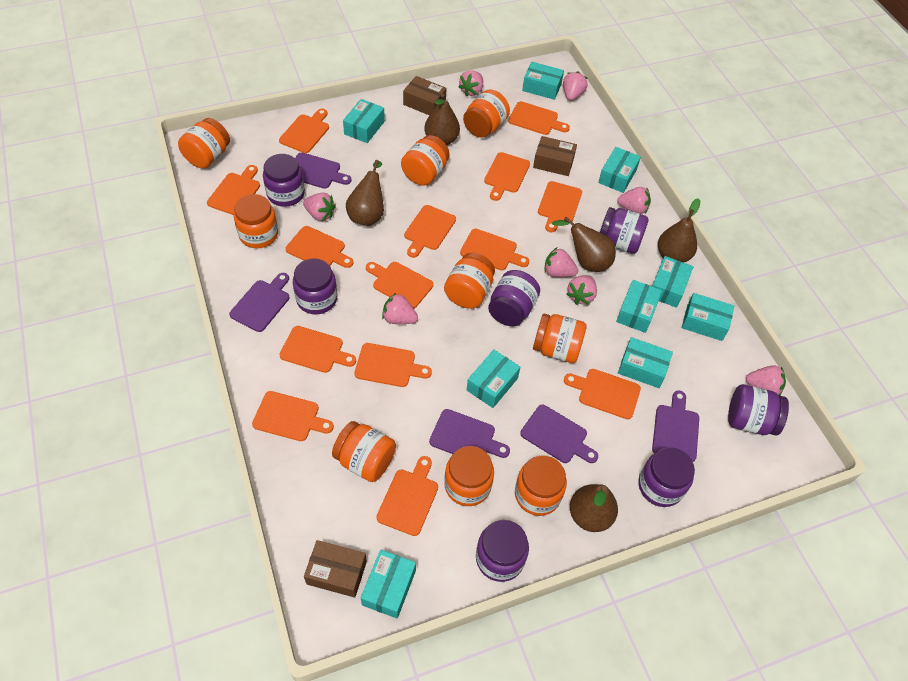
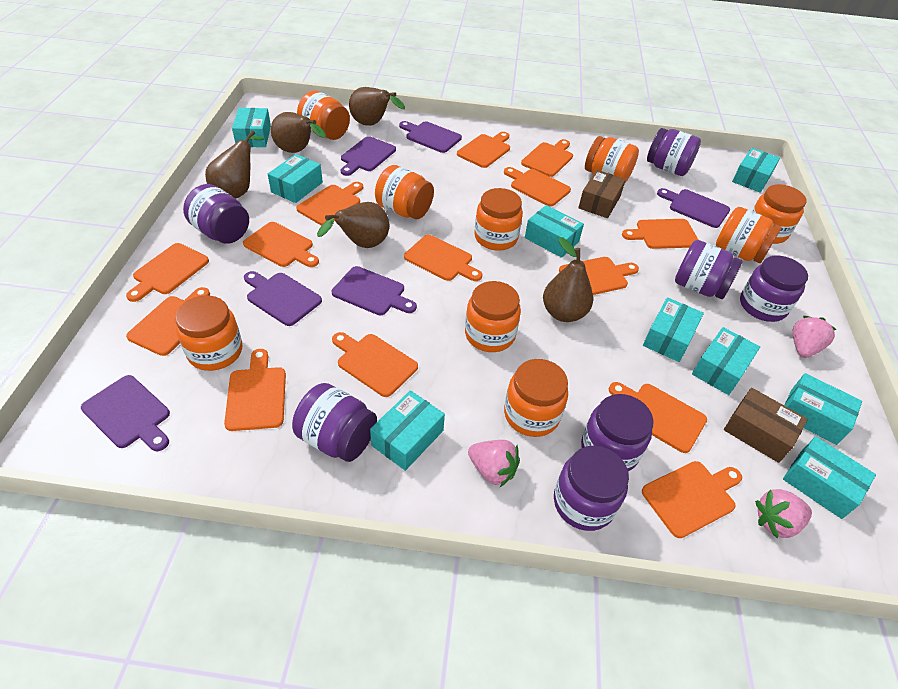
brown box: 3 -> 2
pink strawberry: 8 -> 3
purple cutting board: 5 -> 6

